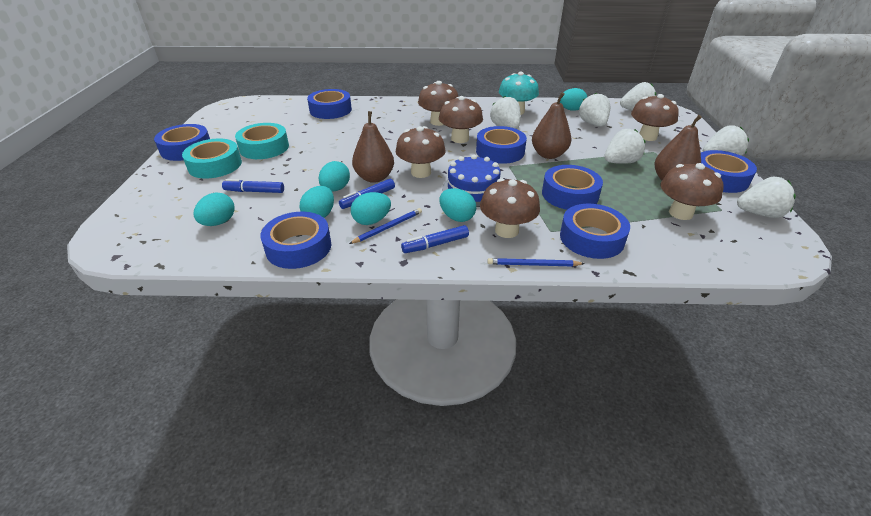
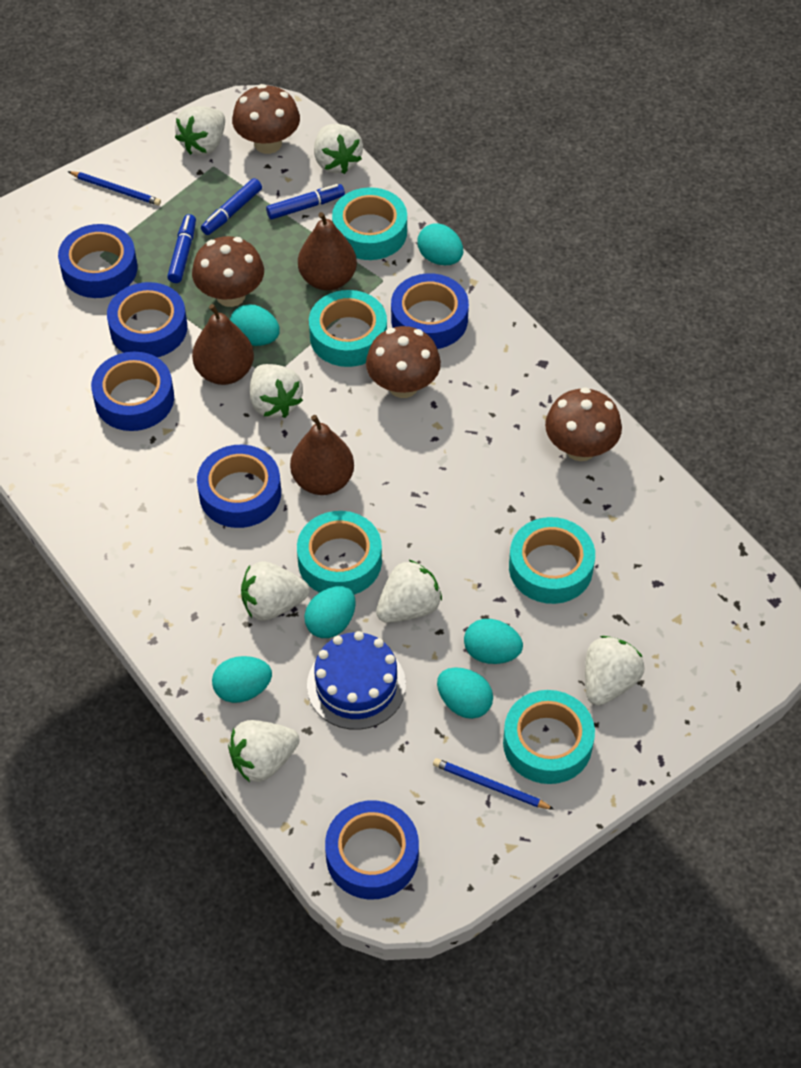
blue tape: 7 -> 6
brown mushroom: 6 -> 4
turquoise mushroom: 1 -> 0
turquoise tape: 2 -> 5
white strawberry: 6 -> 7

